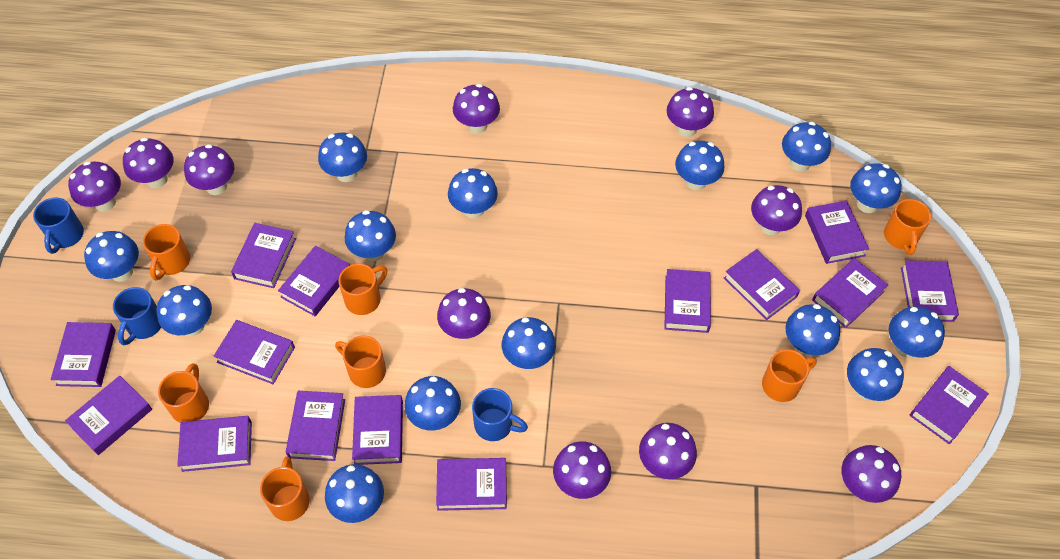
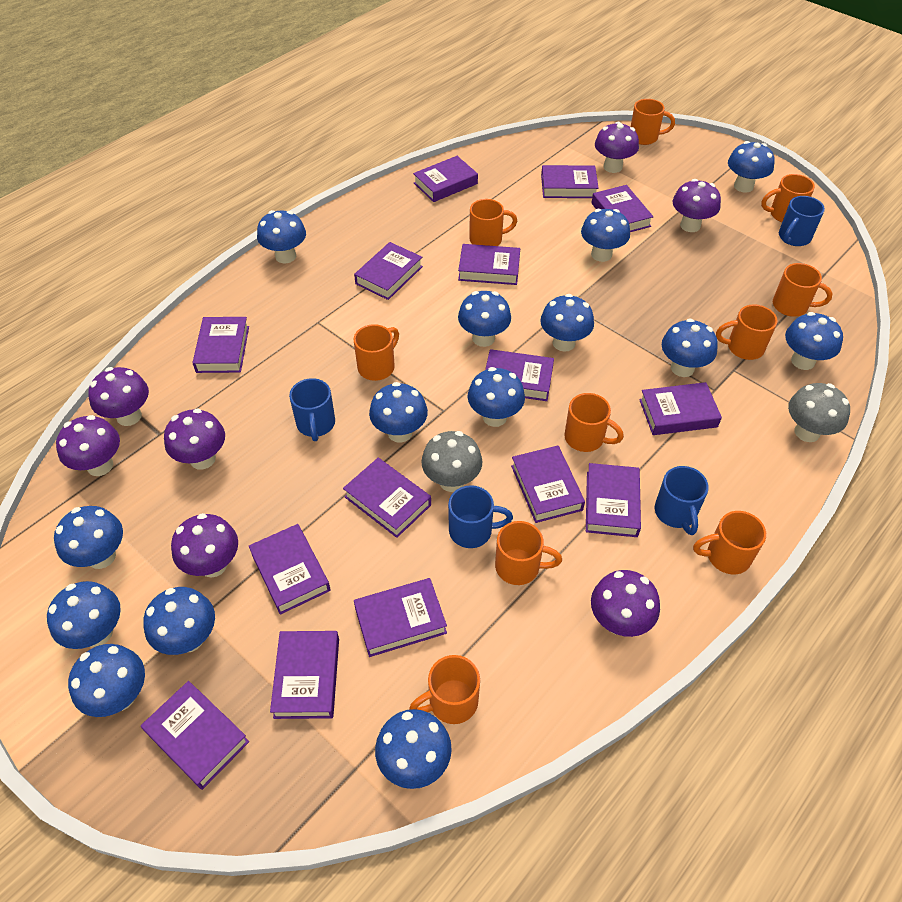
blue mug: 3 -> 4
grey mushroom: 0 -> 2
orange mug: 7 -> 10
purple mushroom: 10 -> 7

